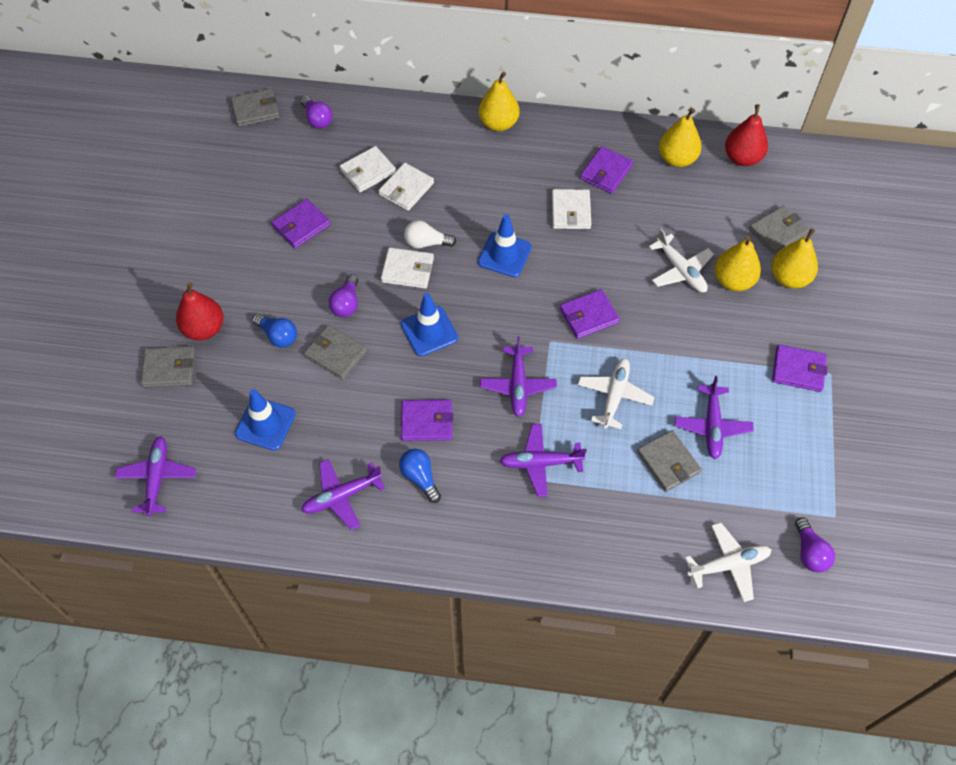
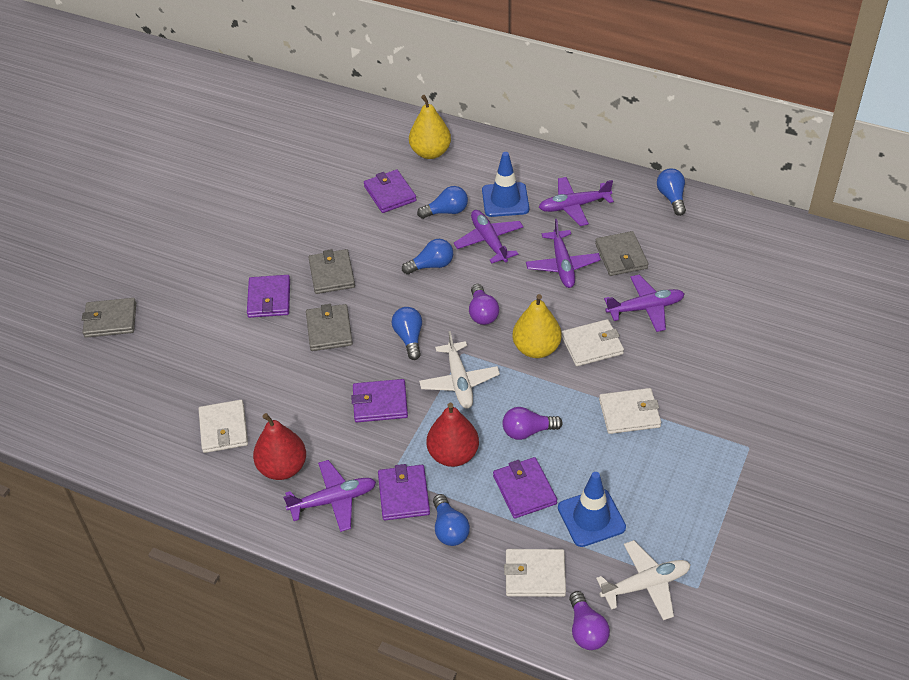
blue light bulb: 2 -> 5
blue traffic cone: 3 -> 2
grey wallet: 5 -> 4
white light bulb: 1 -> 0
white plane: 3 -> 2
yellow pear: 4 -> 2

